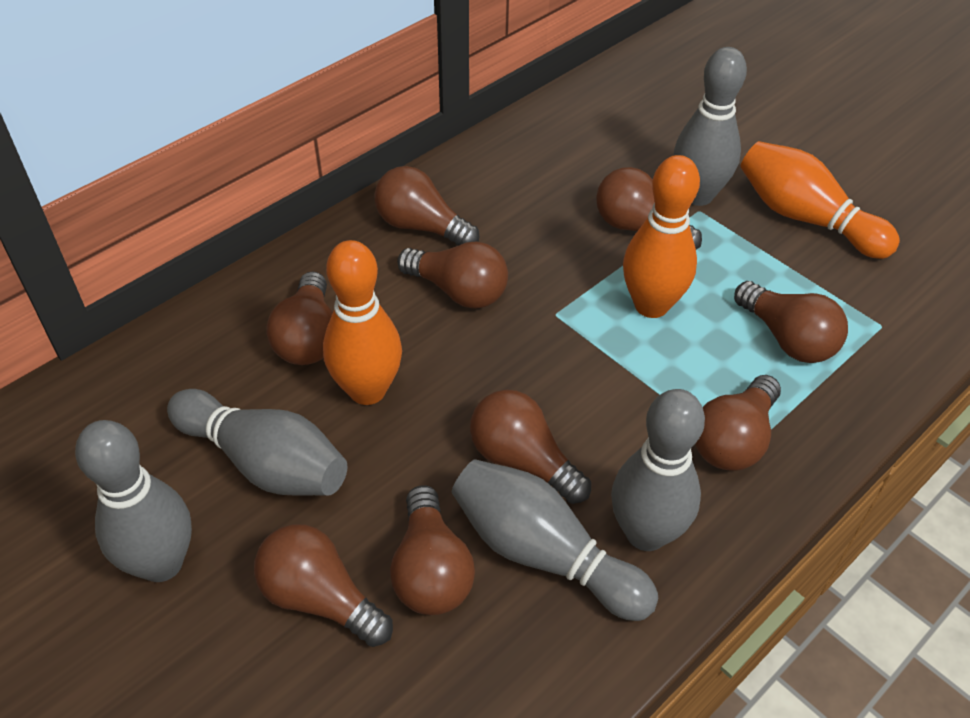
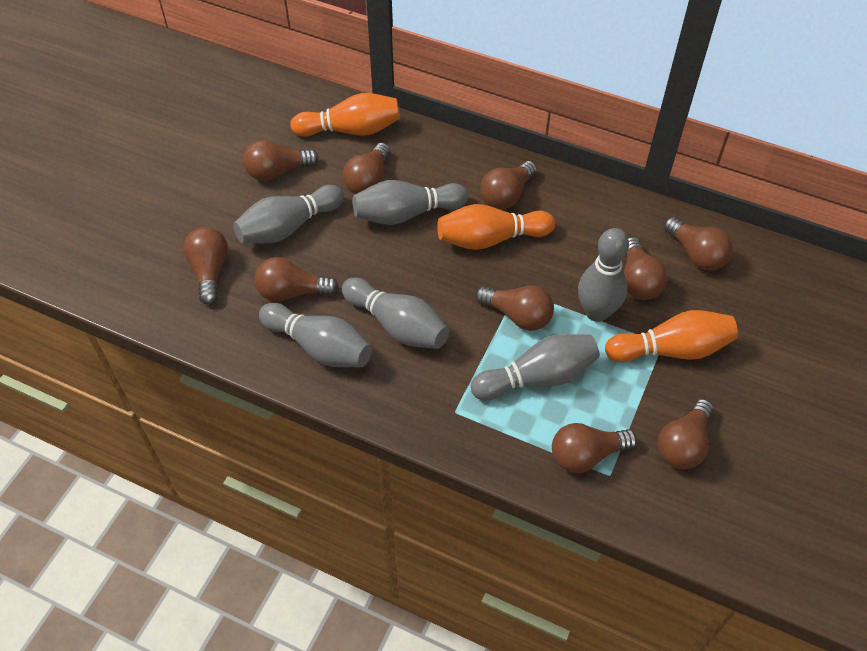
brown light bulb: 9 -> 10
grey bowling pin: 5 -> 6

